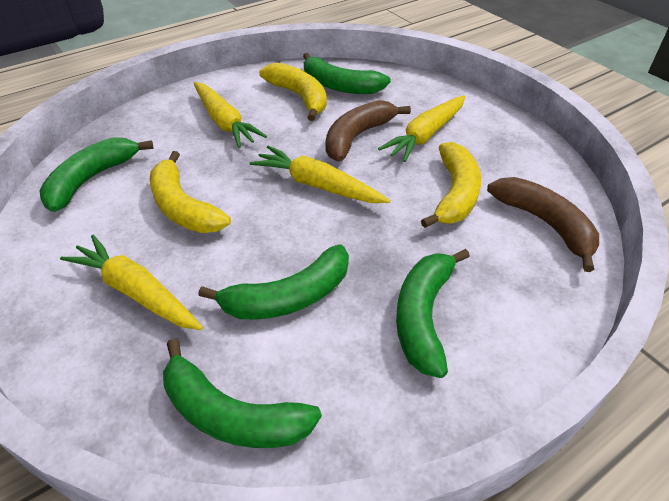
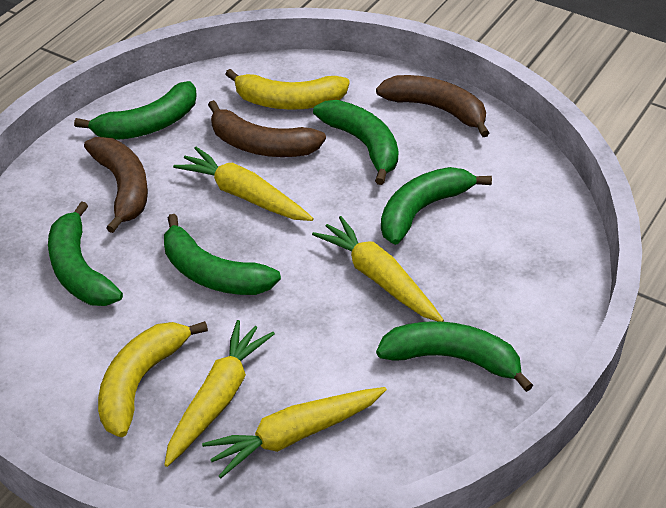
brown banana: 2 -> 3
green banana: 5 -> 6
yellow banana: 3 -> 2

